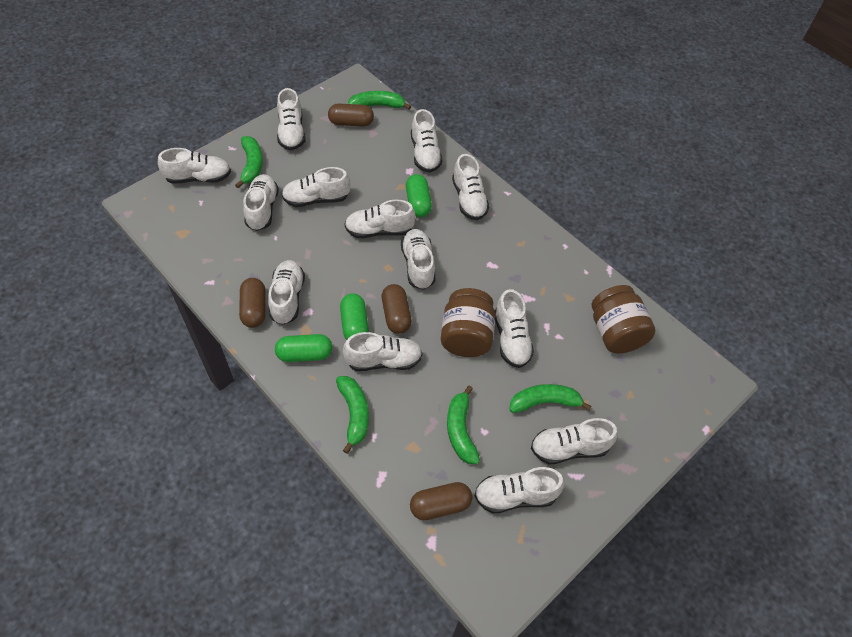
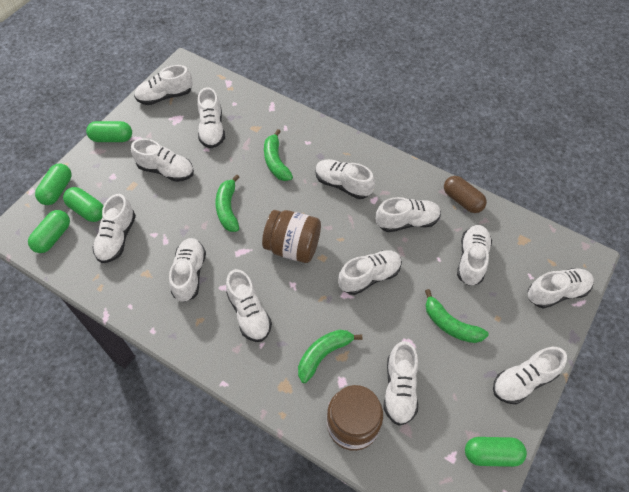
brown capsule: 4 -> 1
green banana: 5 -> 4
green capsule: 3 -> 5

